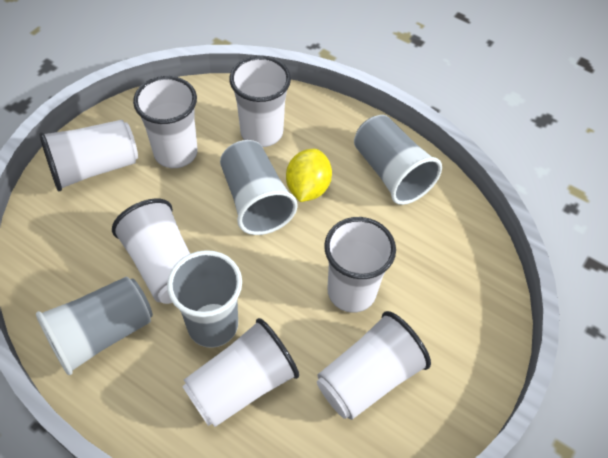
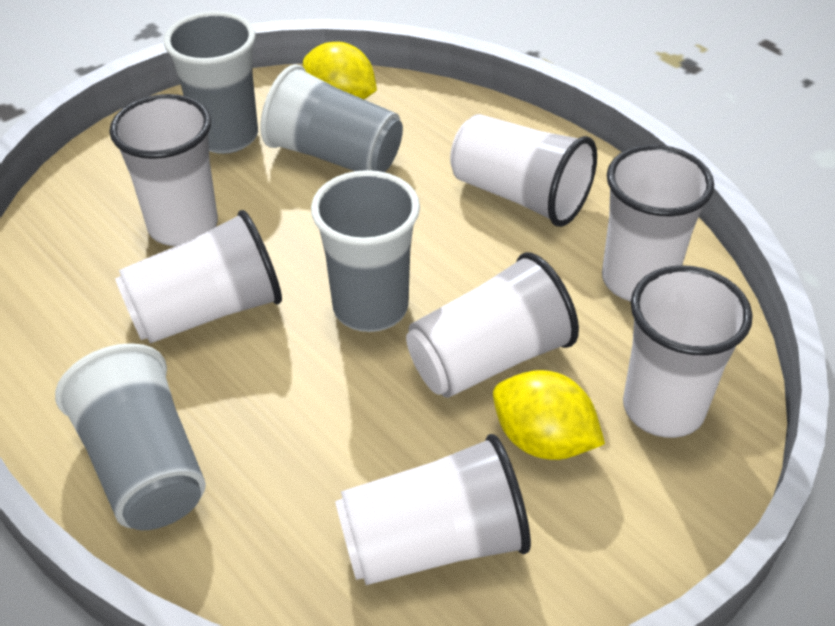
yellow lemon: 1 -> 2

